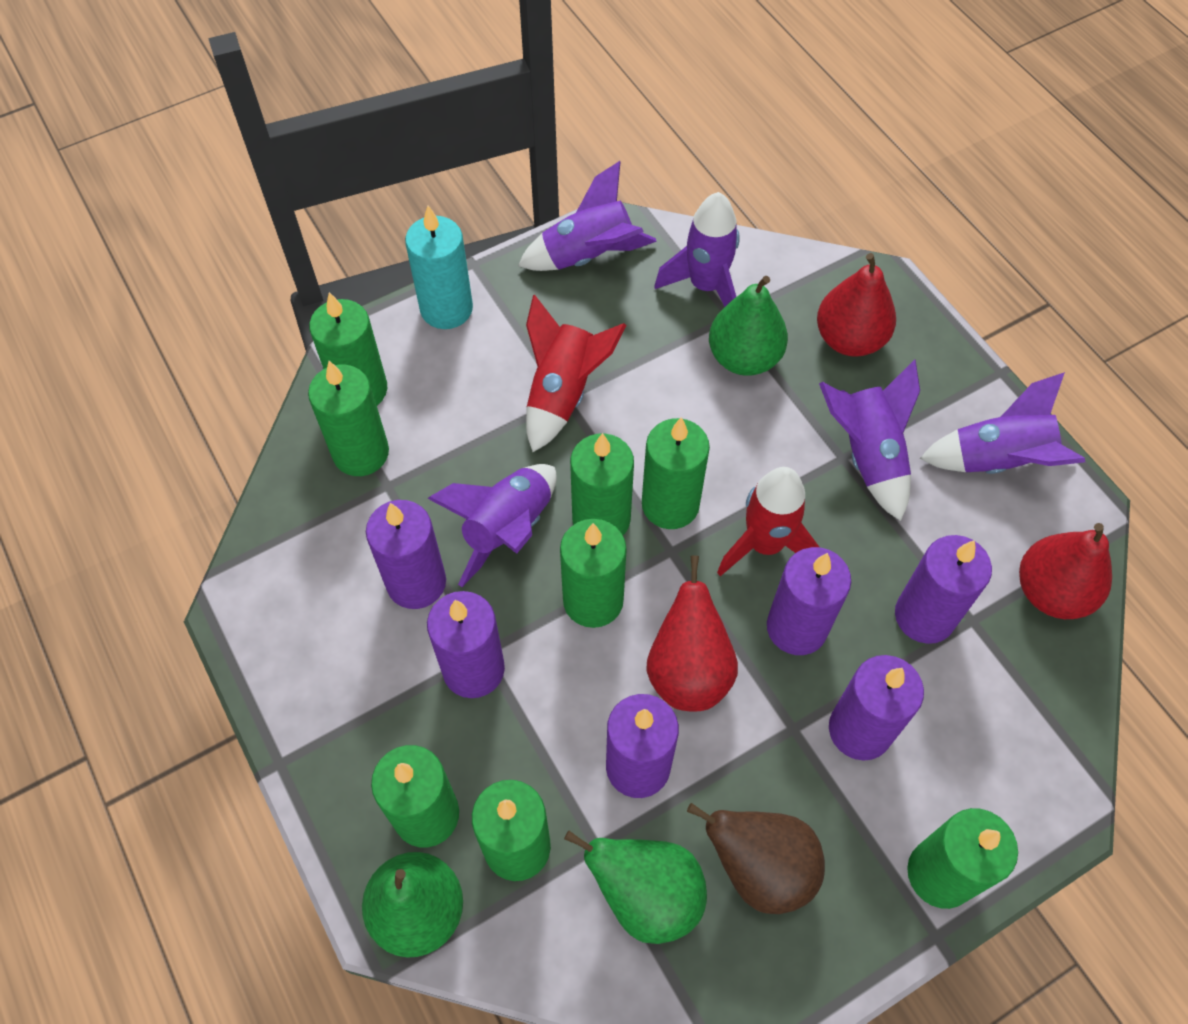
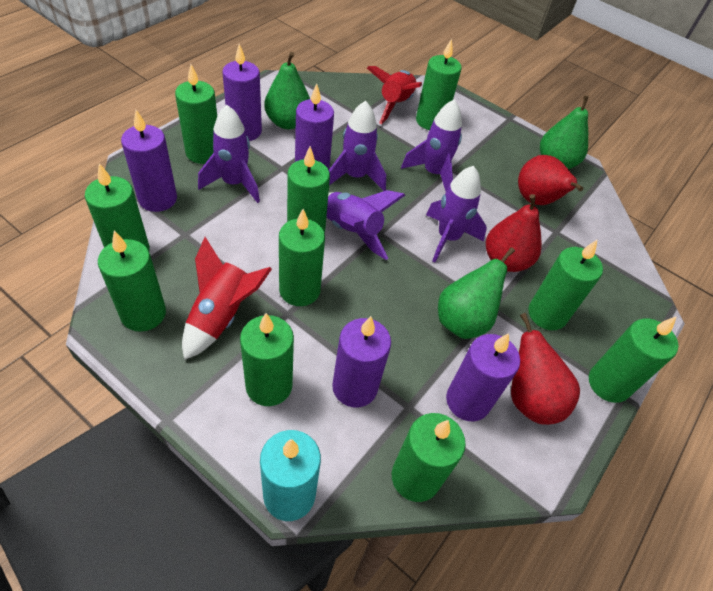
brown pear: 1 -> 0
green candle: 8 -> 10
purple candle: 6 -> 5

